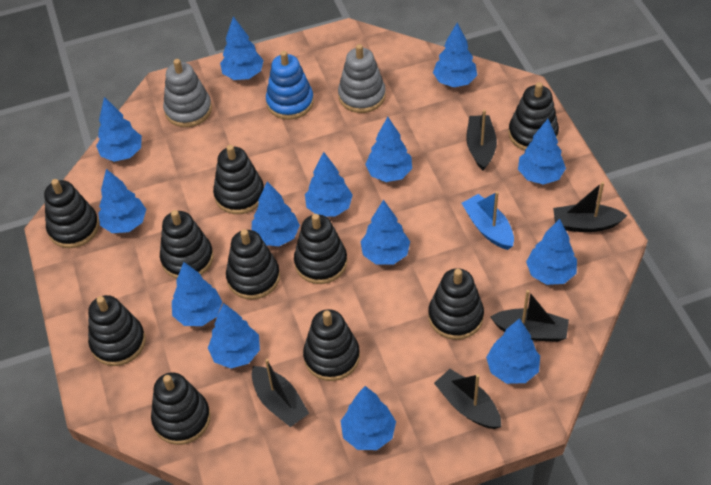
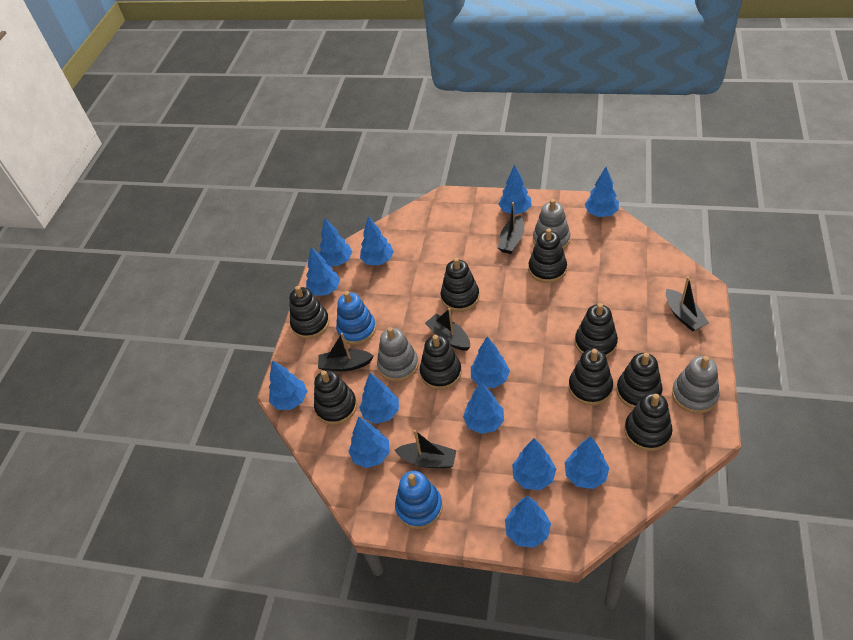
black stacking toy: 10 -> 9
blue boat: 1 -> 0
blue stacking toy: 1 -> 2
blue tree: 14 -> 13
grey stacking toy: 2 -> 3

